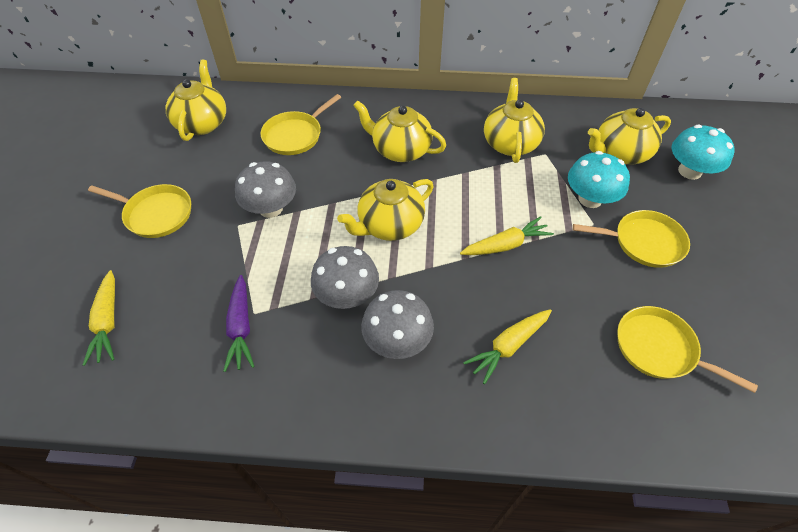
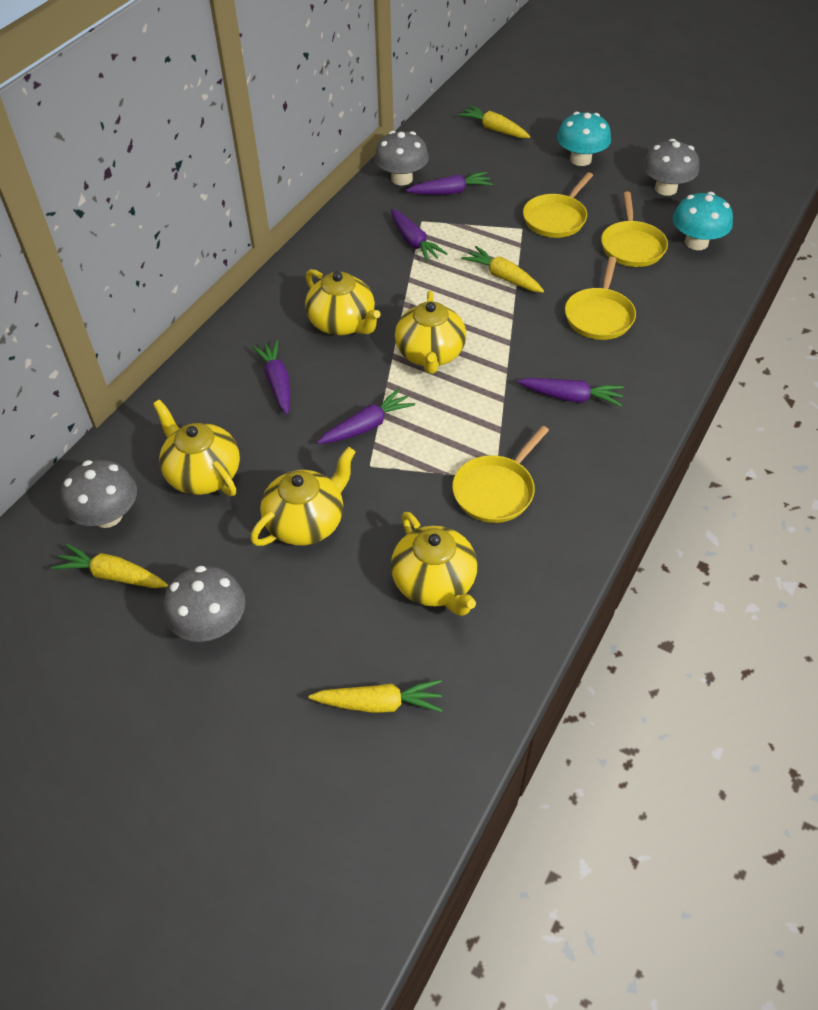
grey mushroom: 3 -> 4
purple carrot: 1 -> 5
yellow carrot: 3 -> 4

